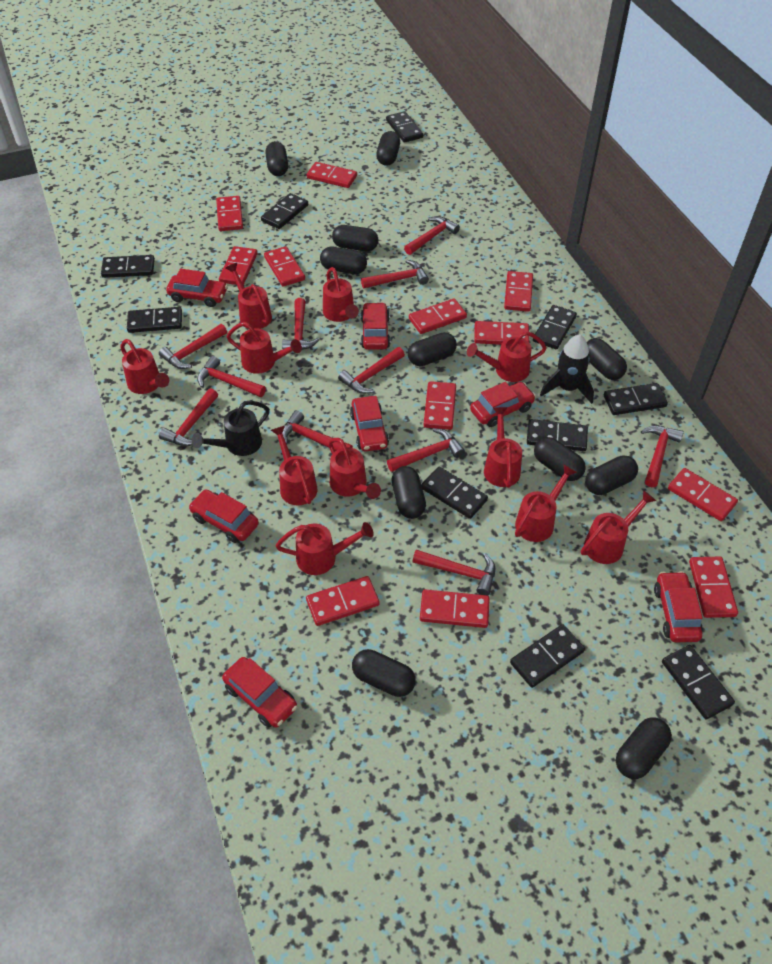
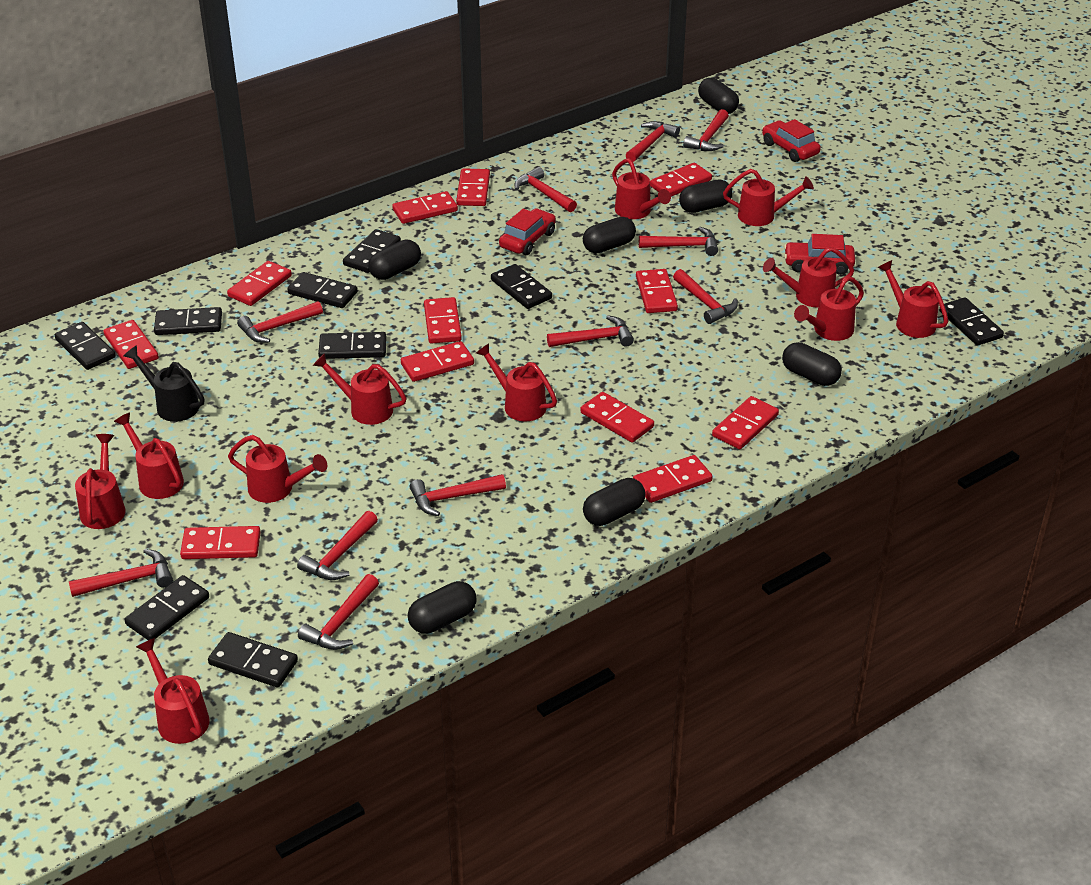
black capsule: 11 -> 7
black domino: 10 -> 9
black rocket: 1 -> 0
red car: 7 -> 3

